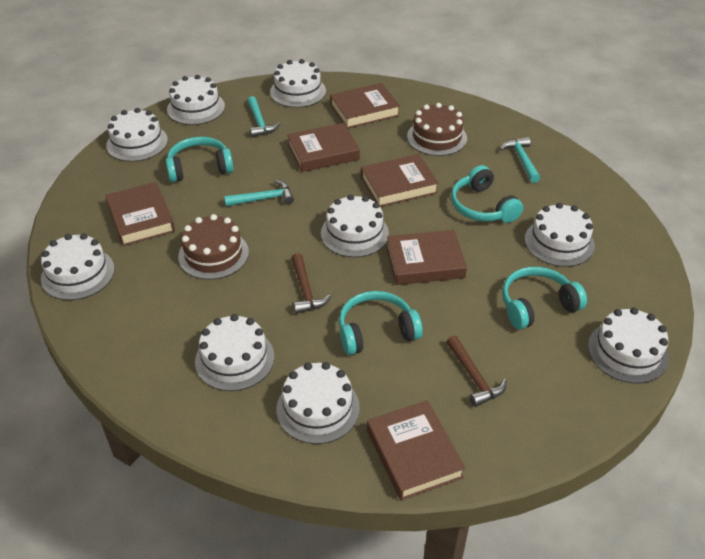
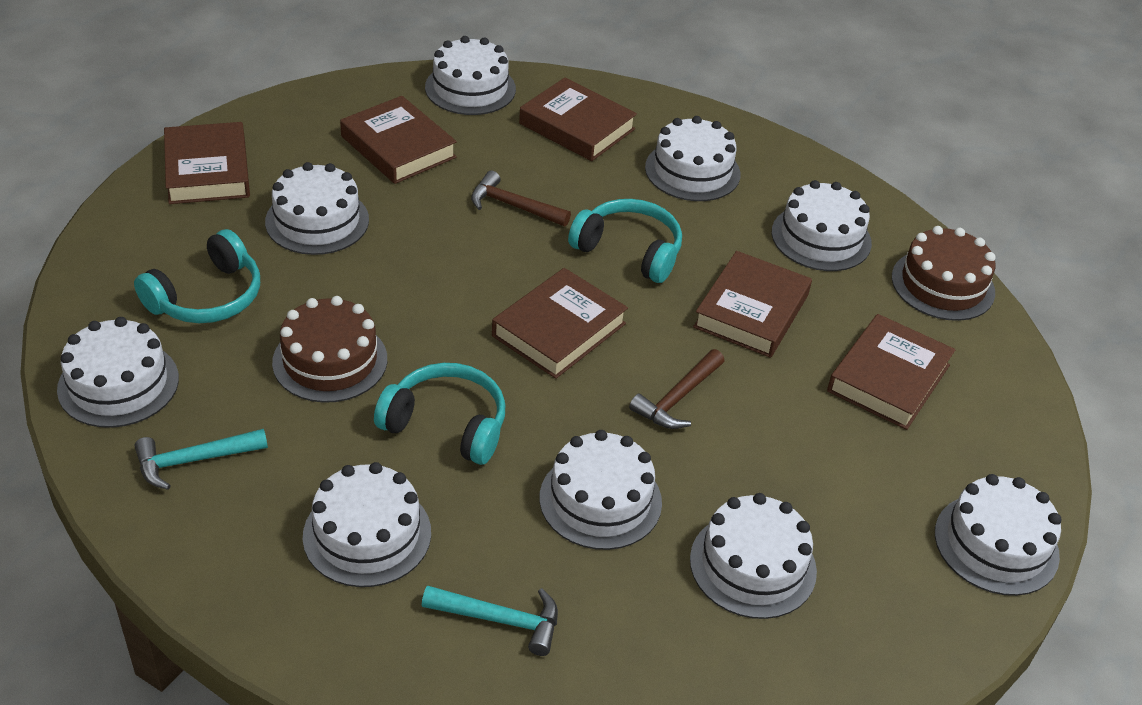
turquoise hammer: 3 -> 2
turquoise headphones: 4 -> 3

